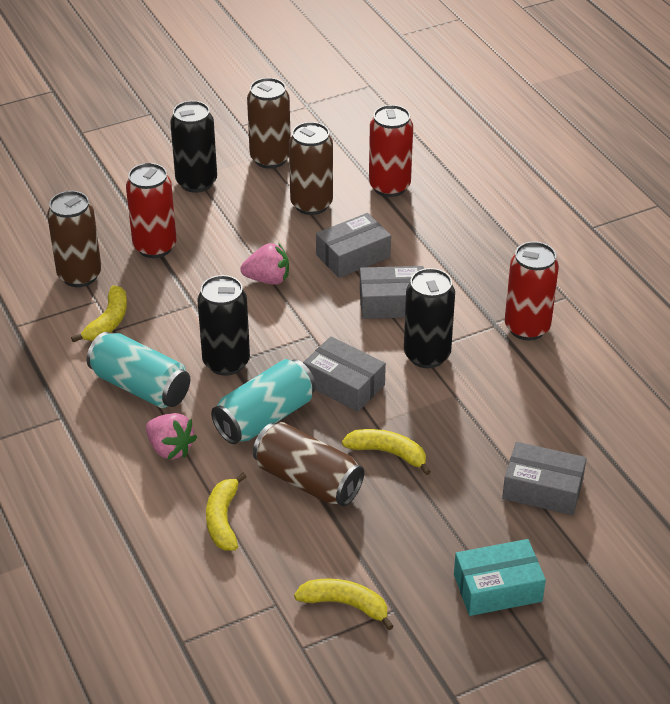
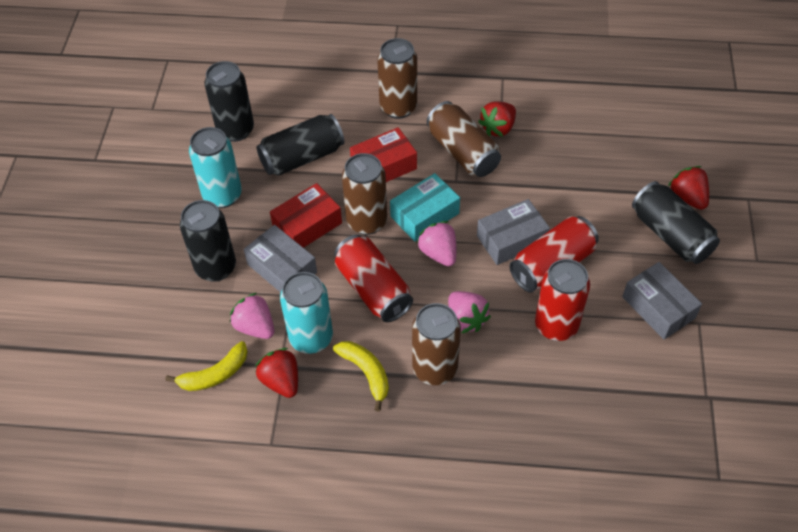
black can: 3 -> 4
grey box: 4 -> 3
pink strawberry: 2 -> 3
red box: 0 -> 2
red strawberry: 0 -> 3
yellow banana: 4 -> 2

